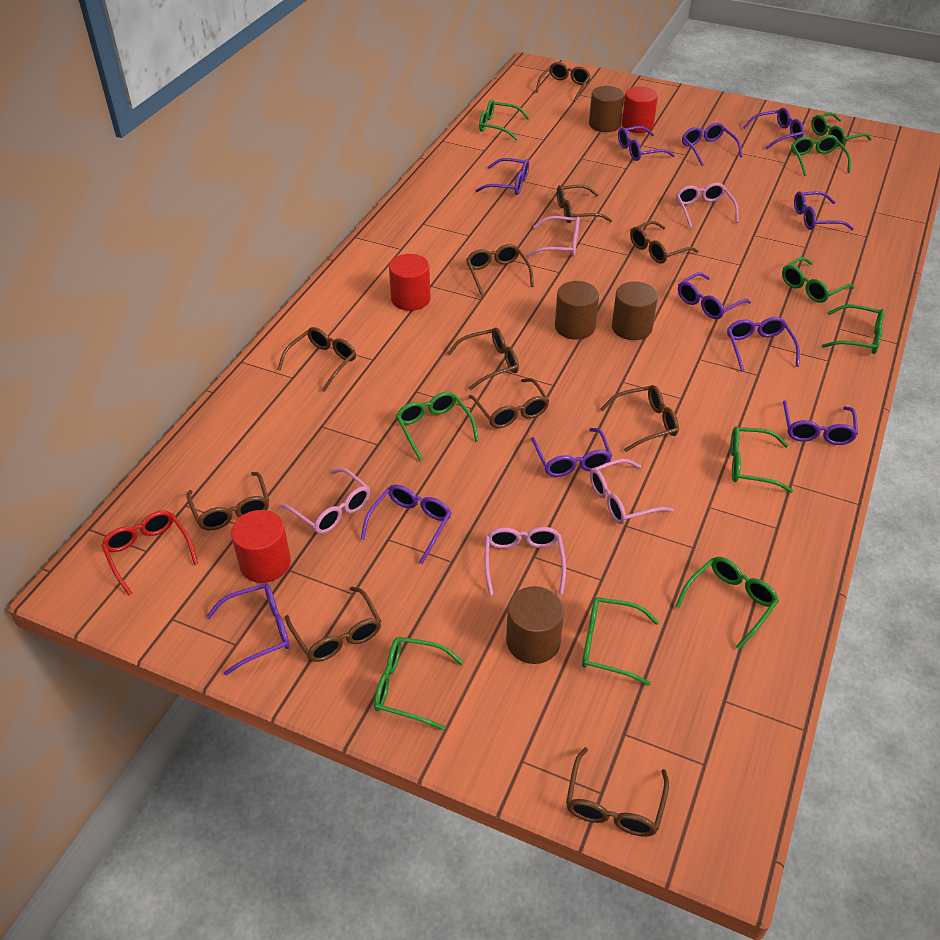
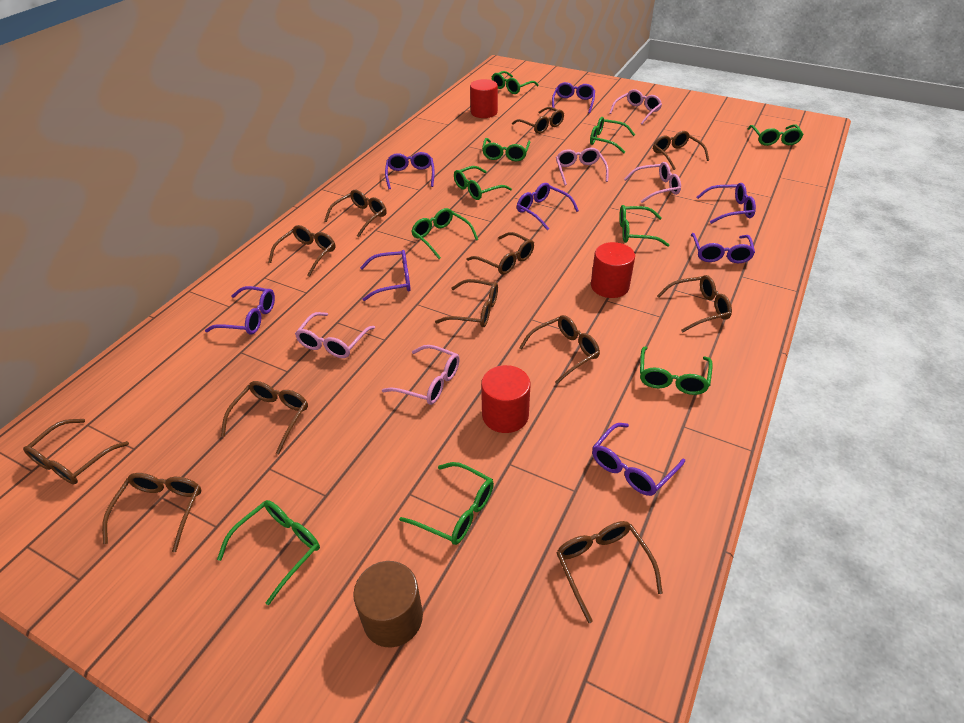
brown cylinder: 4 -> 1
brown glasses: 11 -> 12
purple glasses: 11 -> 8
red glasses: 1 -> 0

